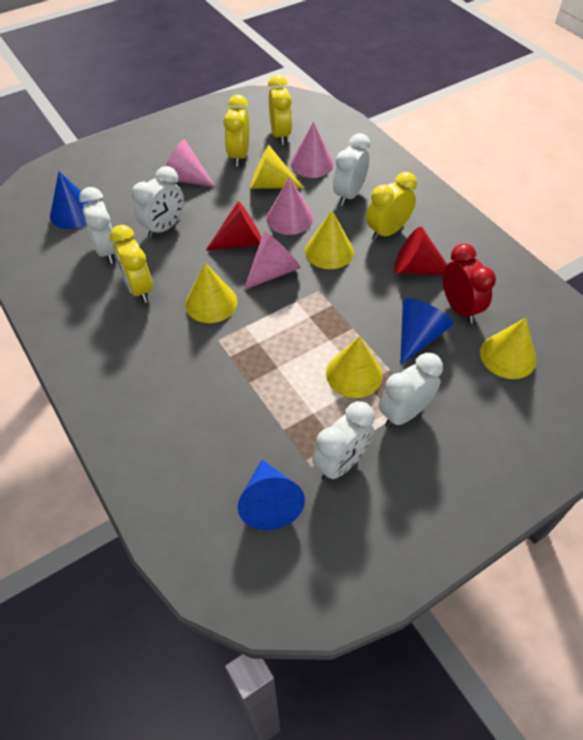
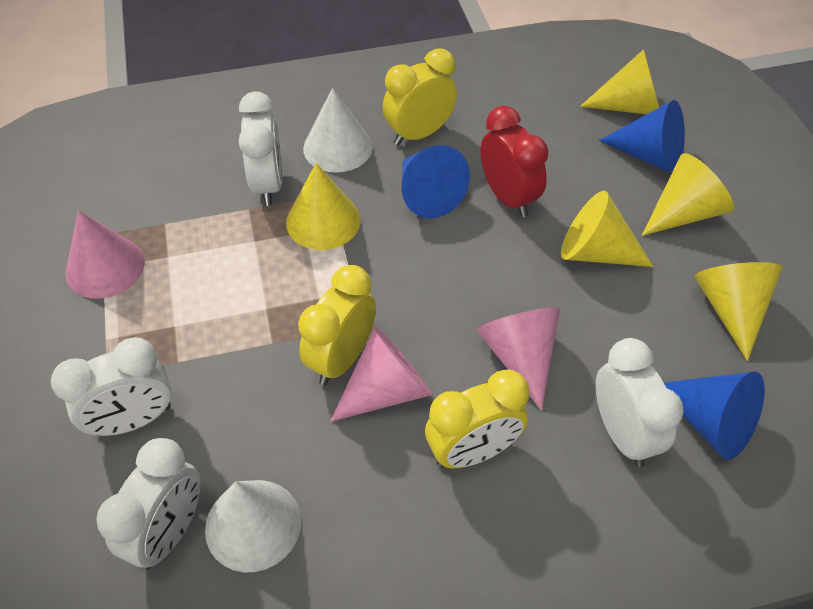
pink cone: 4 -> 3
red cone: 2 -> 0
white clock: 5 -> 4
white cone: 0 -> 2
yellow clock: 4 -> 3

